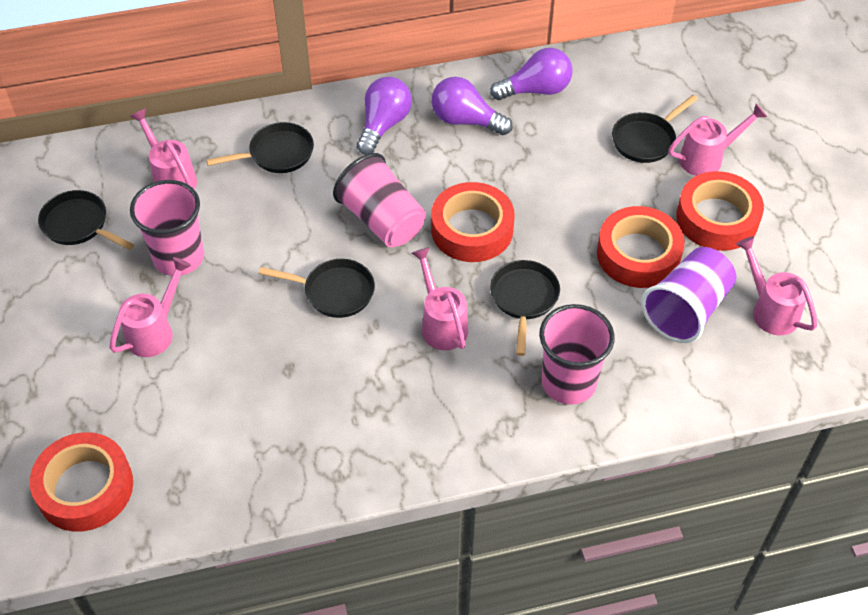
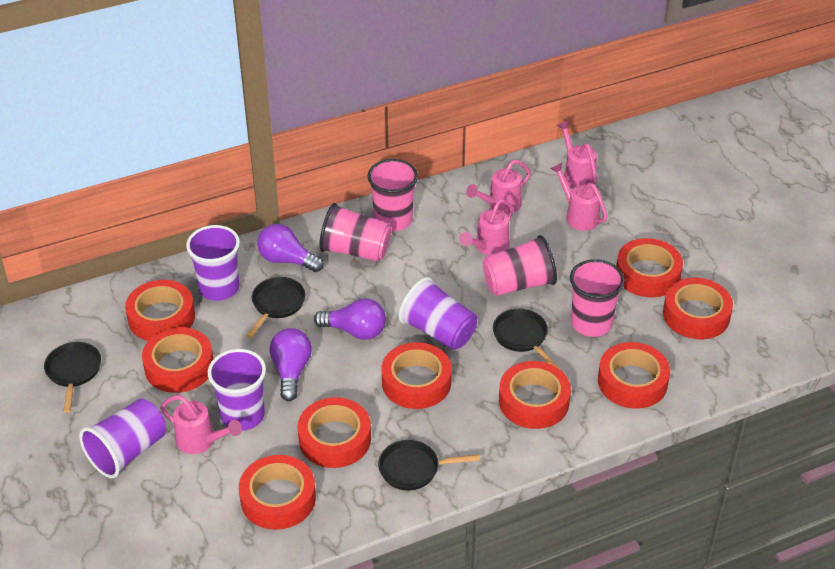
black pan: 5 -> 4
pink cup: 3 -> 4
purple cup: 1 -> 4
red tape: 4 -> 9

